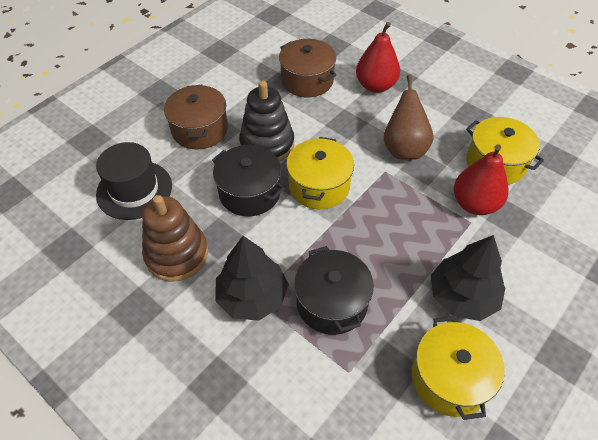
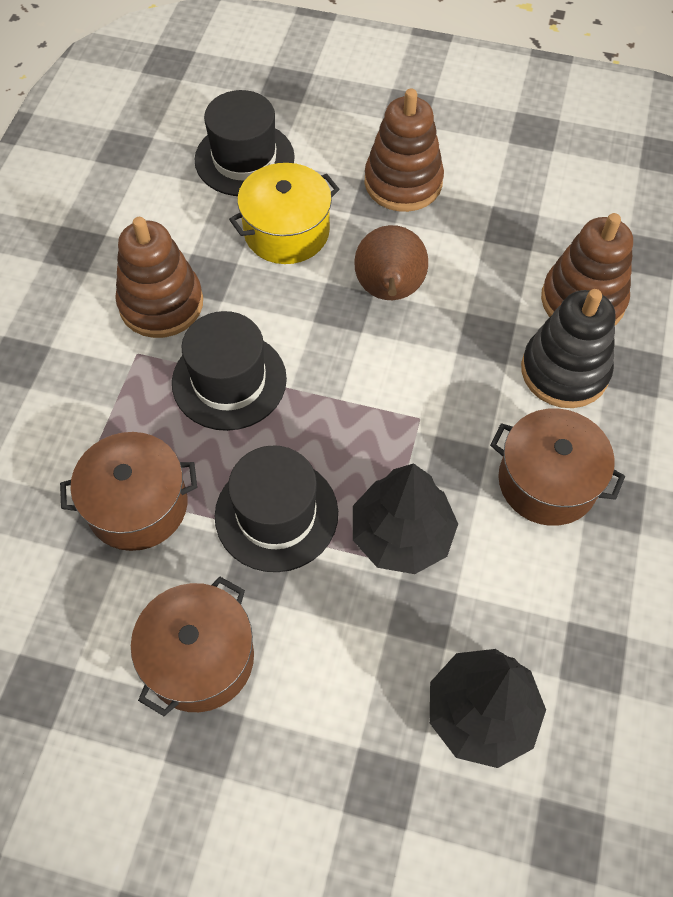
black hat: 1 -> 3
black pot: 2 -> 0
brown pot: 2 -> 3
brown stacking toy: 1 -> 3
red pear: 2 -> 0
yellow pot: 3 -> 1

